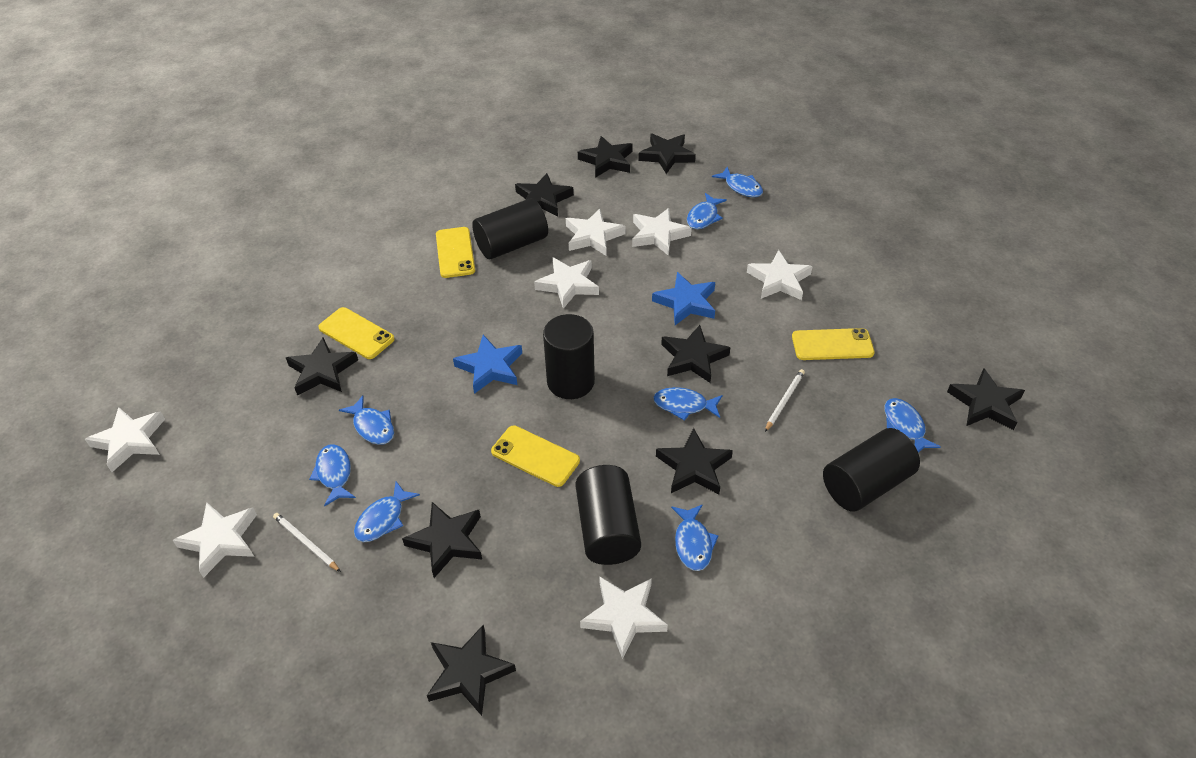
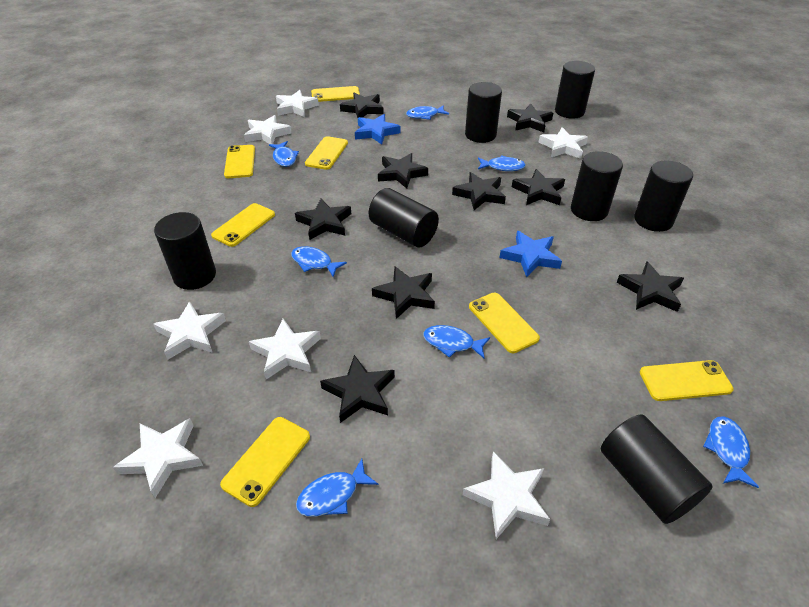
black cylinder: 4 -> 7
blue fish: 8 -> 7
white pencil: 2 -> 0
yellow phone: 4 -> 7

